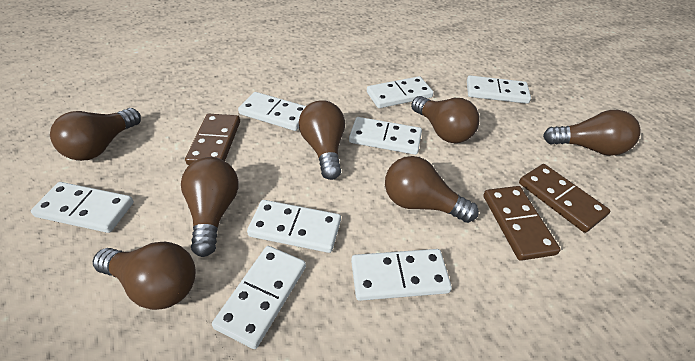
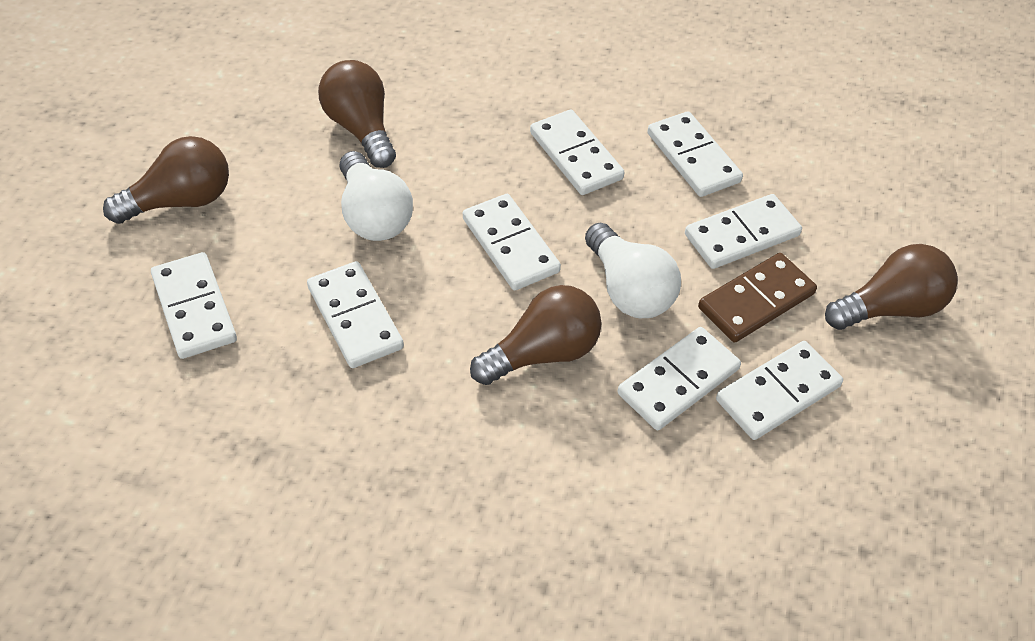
brown domino: 3 -> 1
brown light bulb: 7 -> 4
white light bulb: 0 -> 2

